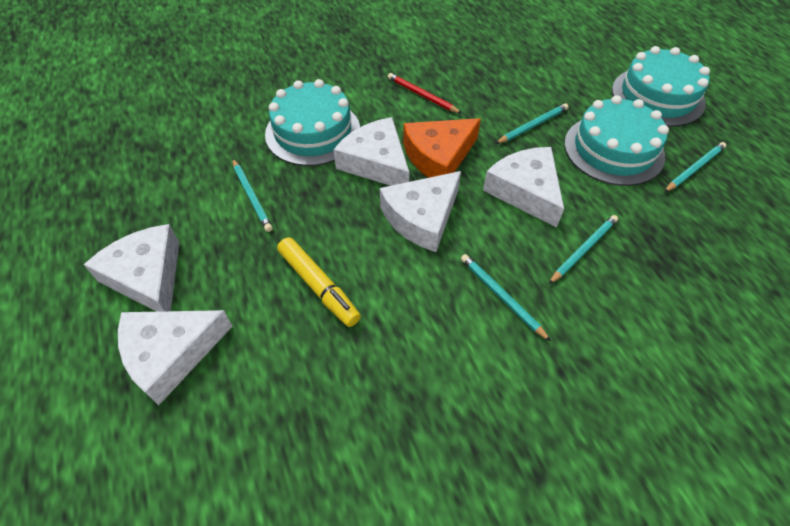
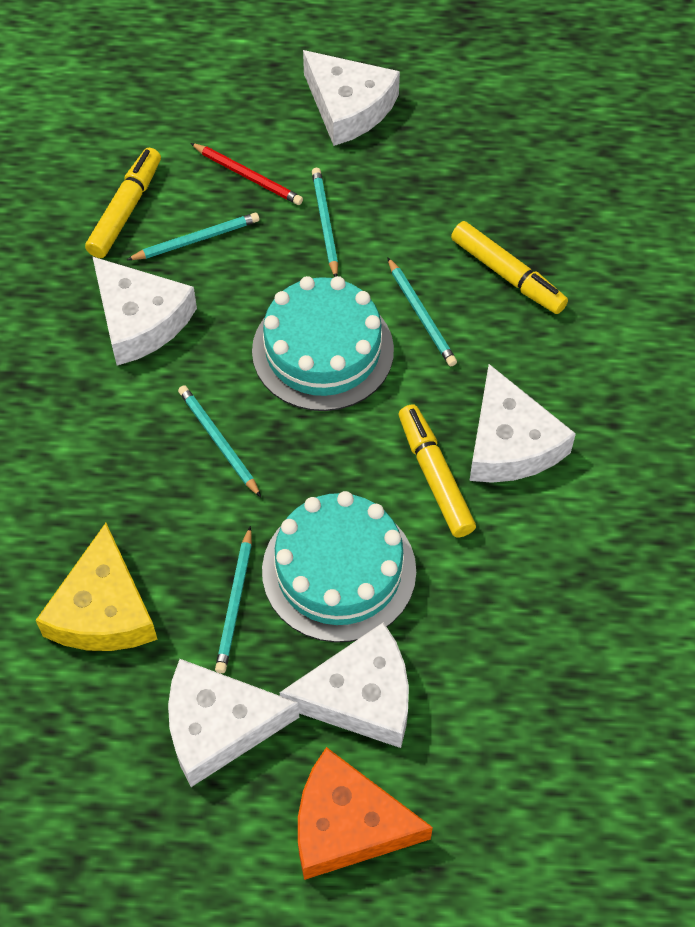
turquoise cake: 3 -> 2
yellow cheese: 0 -> 1
yellow marker: 1 -> 3

